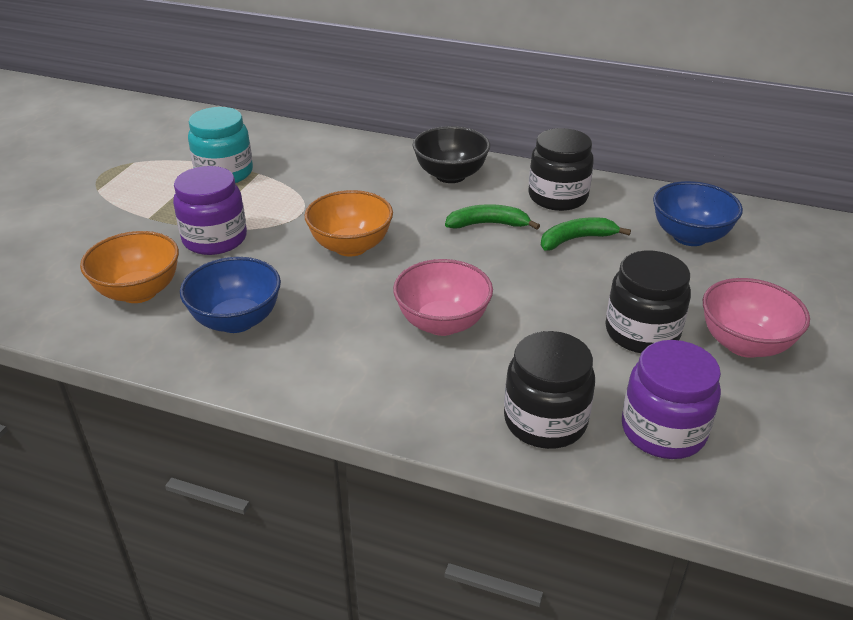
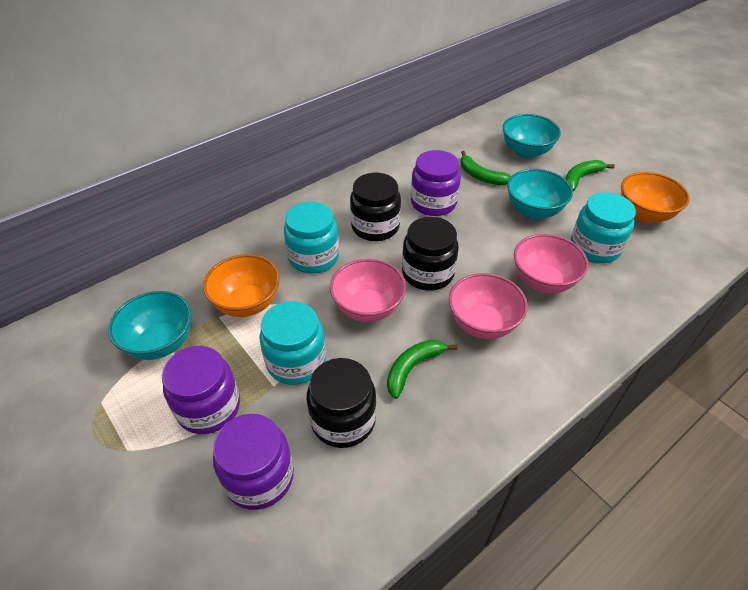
black bowl: 1 -> 0
blue bowl: 2 -> 0
green banana: 2 -> 3
pink bowl: 2 -> 3
purple jar: 2 -> 3
turquoise bowl: 0 -> 3
turquoise jar: 1 -> 3

